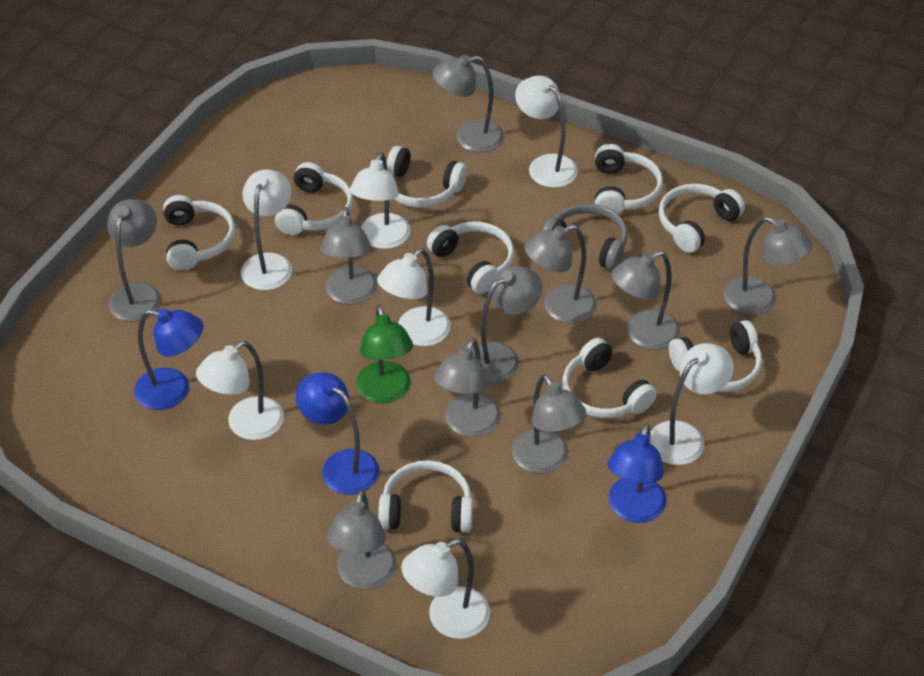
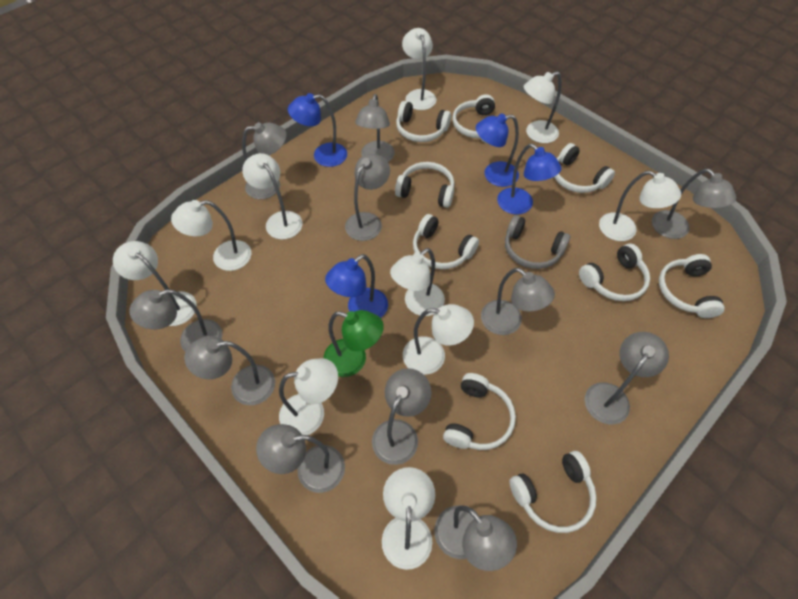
blue lamp: 3 -> 4
grey lamp: 10 -> 11
white lamp: 7 -> 10

